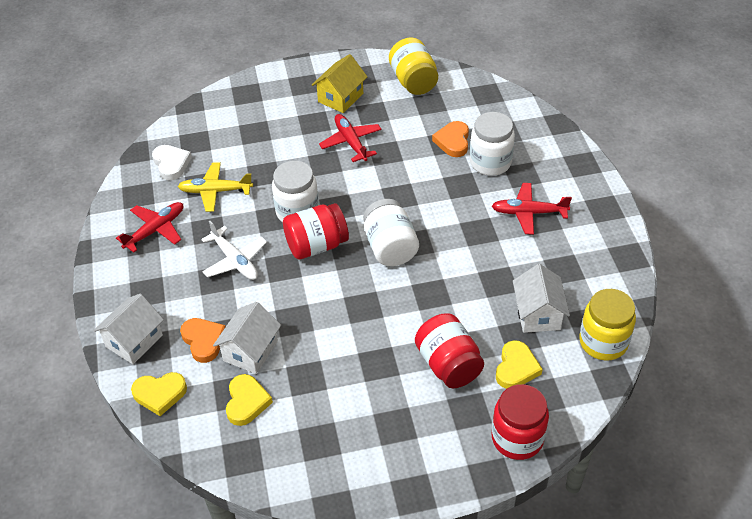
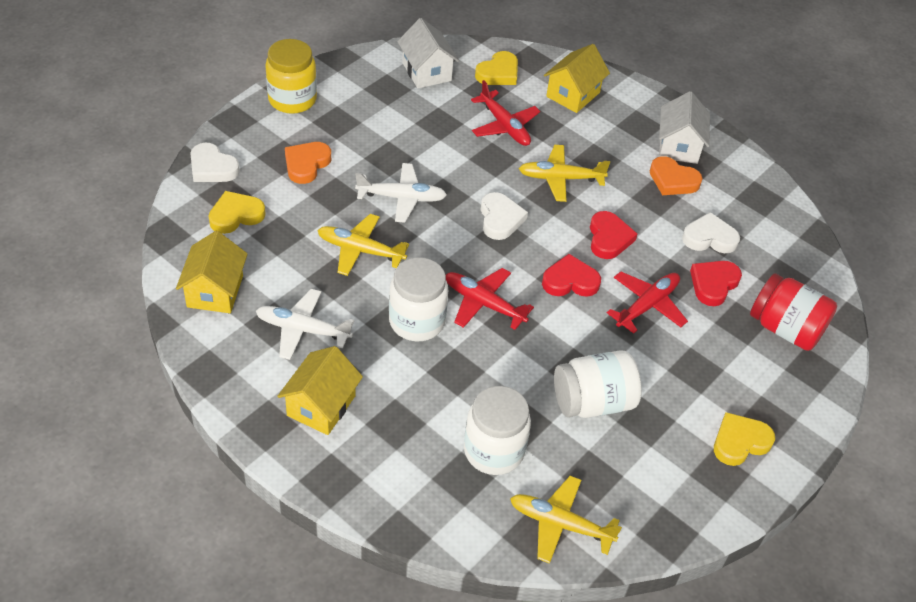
red heart: 0 -> 3
red jar: 3 -> 1
white heart: 1 -> 3
white house: 3 -> 2
white plane: 1 -> 2
yellow house: 1 -> 3
yellow jar: 2 -> 1
yellow plane: 1 -> 3

